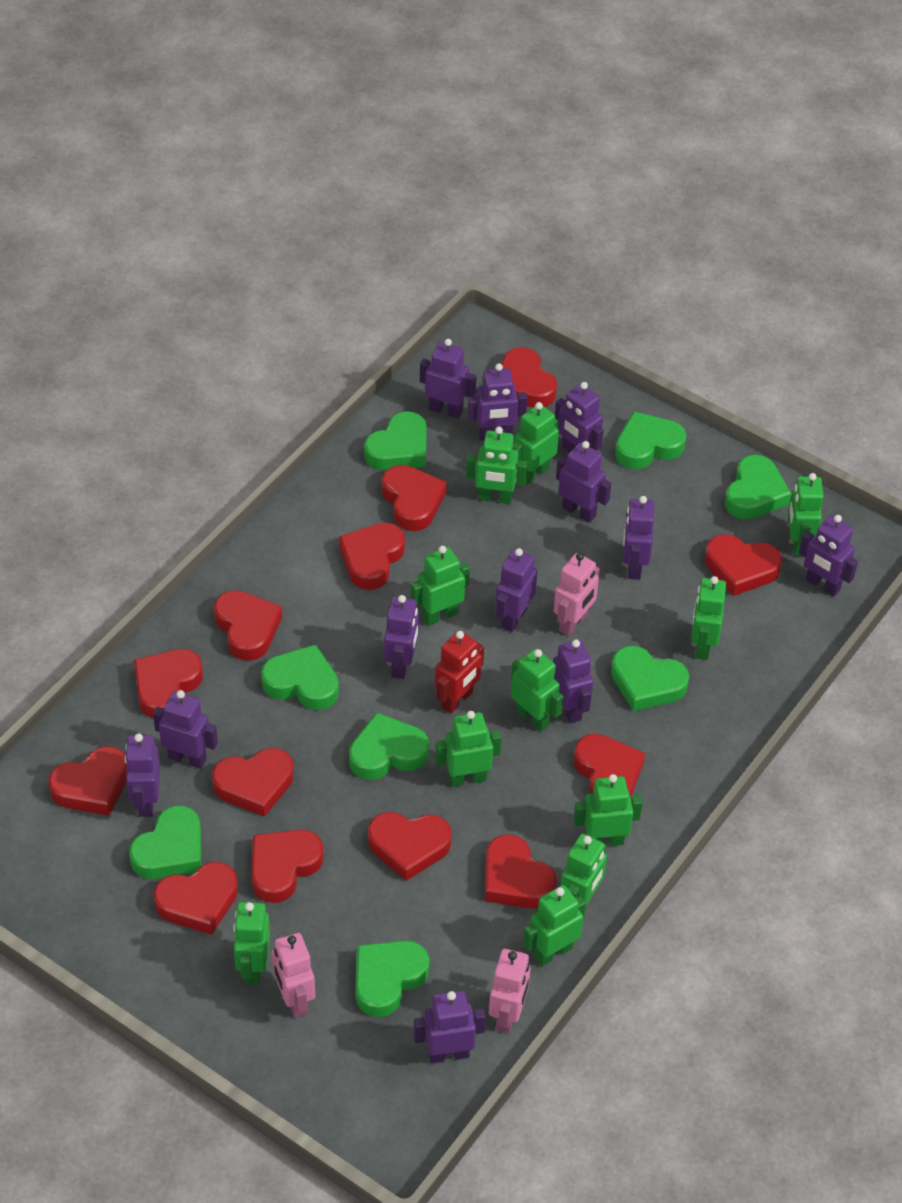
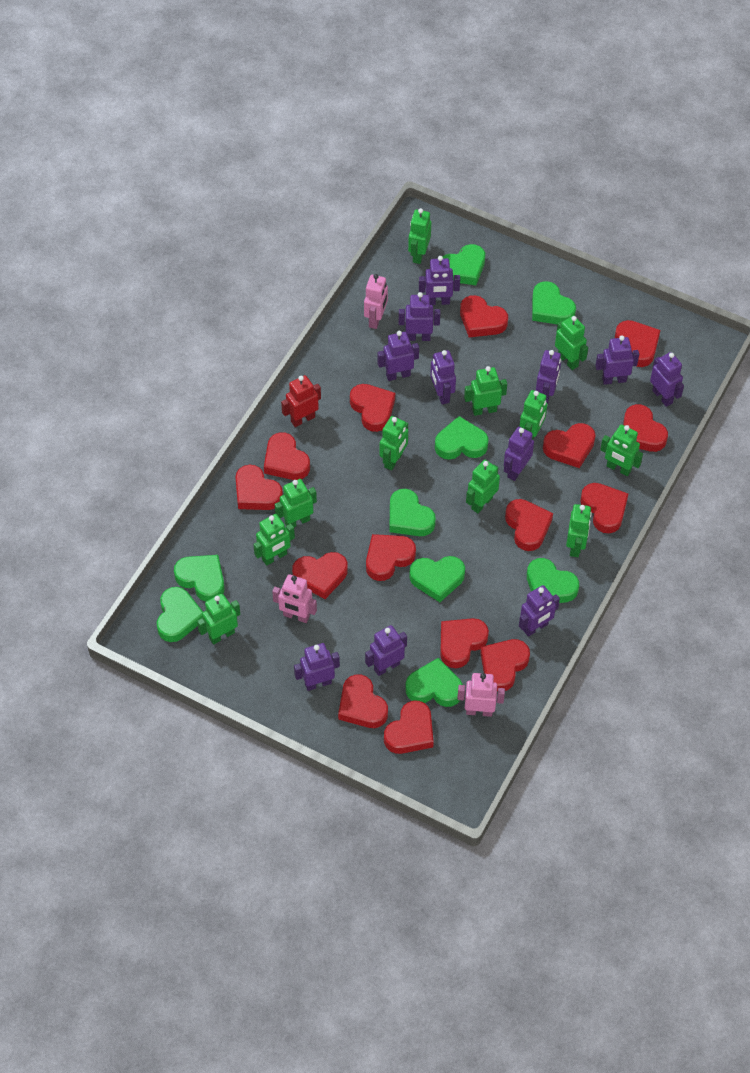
green heart: 8 -> 9
purple robot: 12 -> 11
red heart: 13 -> 15

